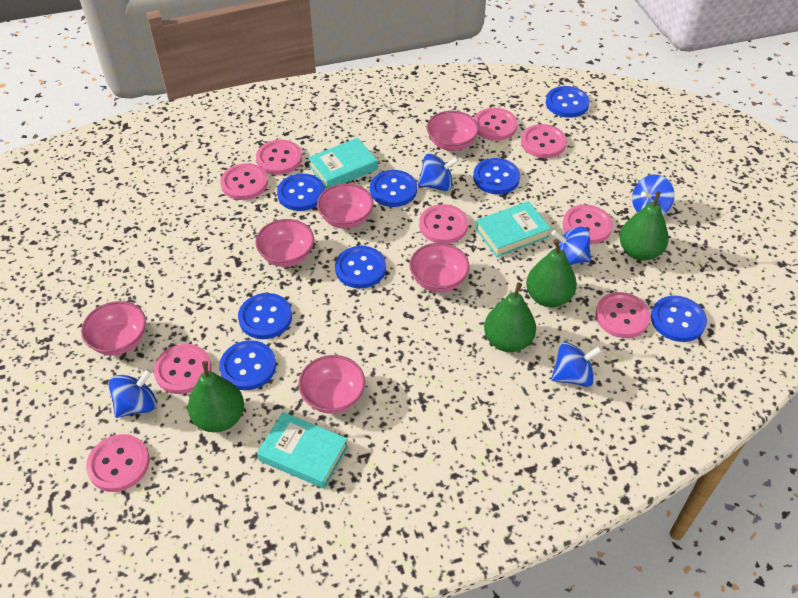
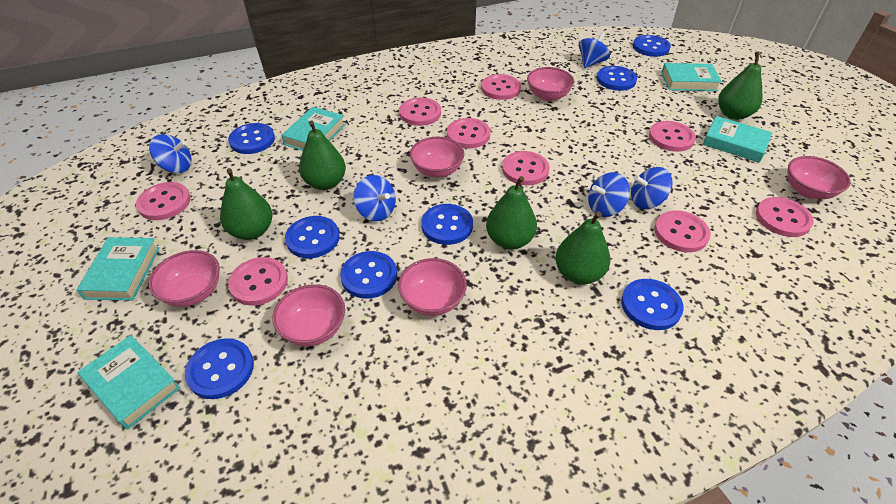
green pear: 4 -> 5
turquoise book: 3 -> 5

